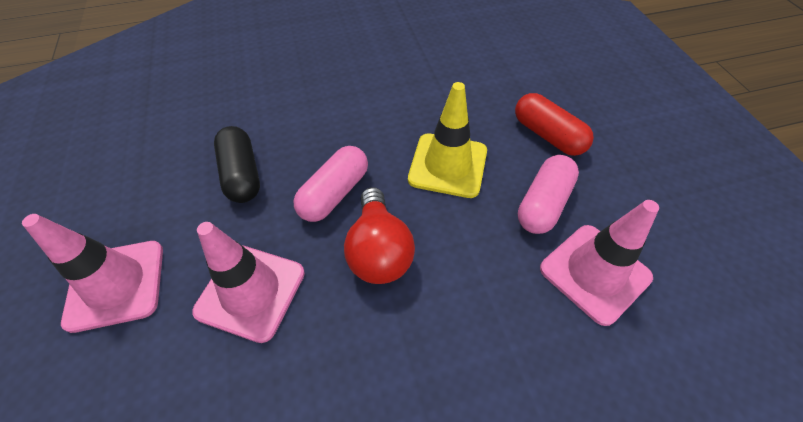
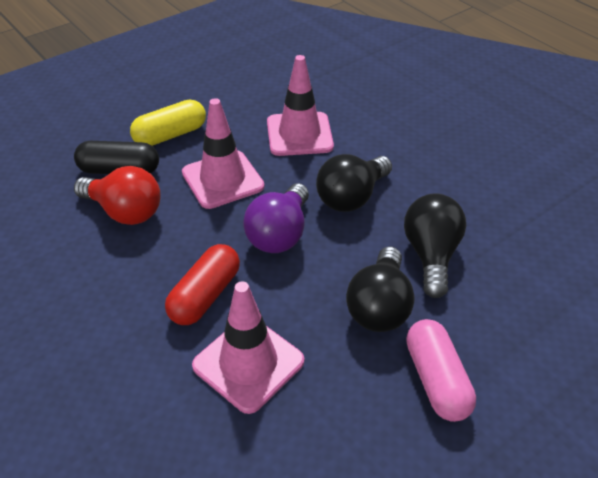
black light bulb: 0 -> 3
pink capsule: 2 -> 1
purple light bulb: 0 -> 1
yellow capsule: 0 -> 1
yellow traffic cone: 1 -> 0

